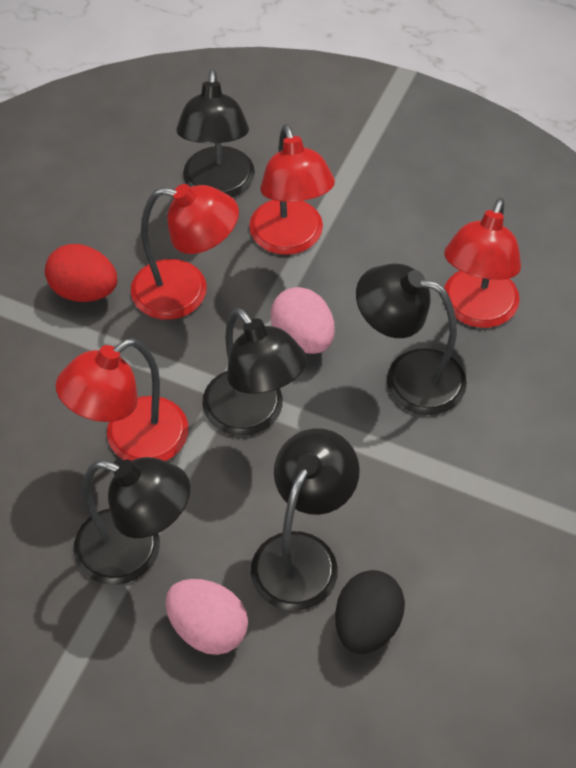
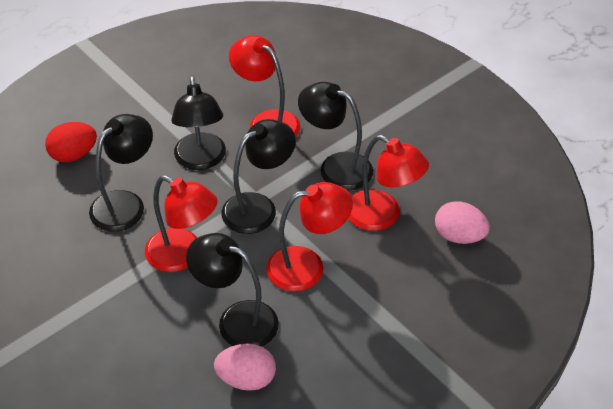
black egg: 1 -> 0

